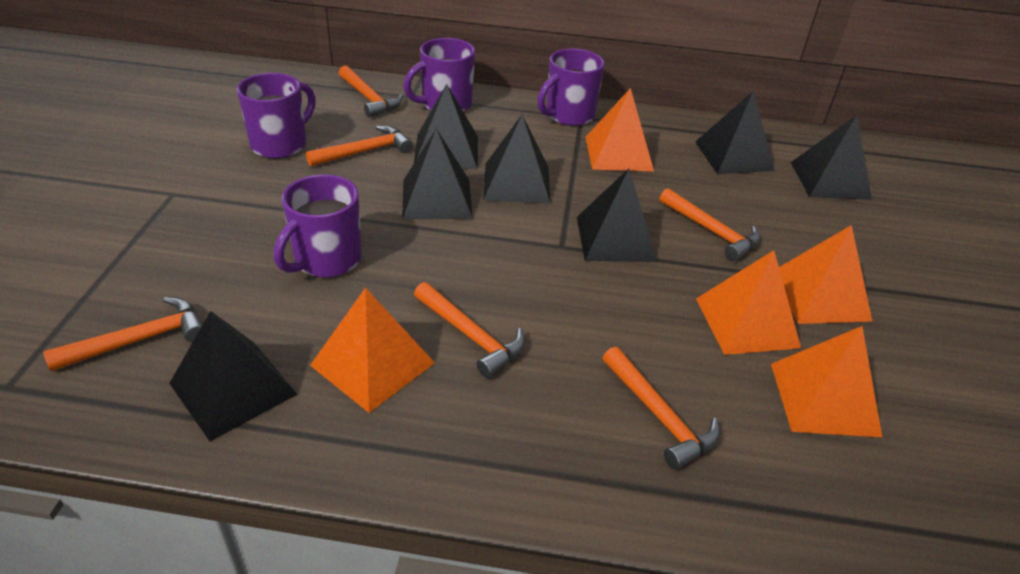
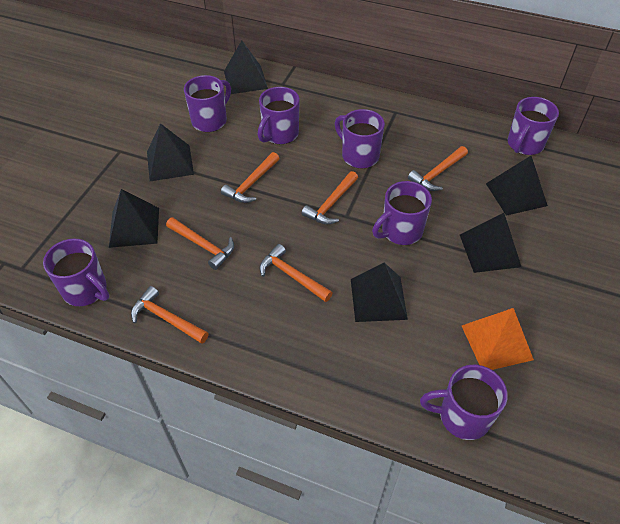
black pyramid: 7 -> 6
orange pyramid: 5 -> 1
purple mug: 4 -> 7

